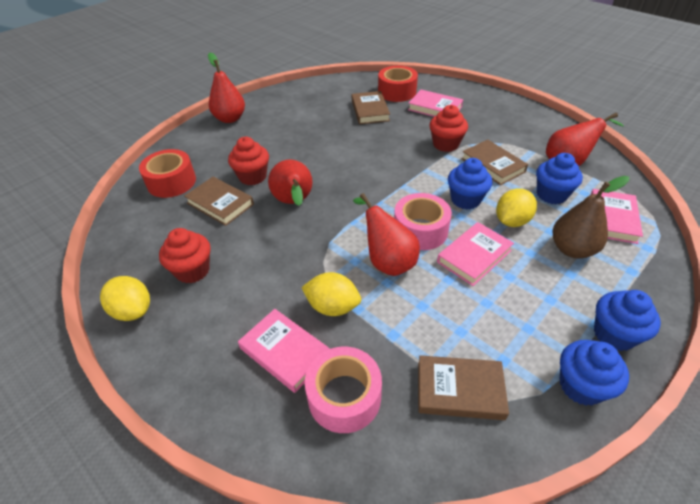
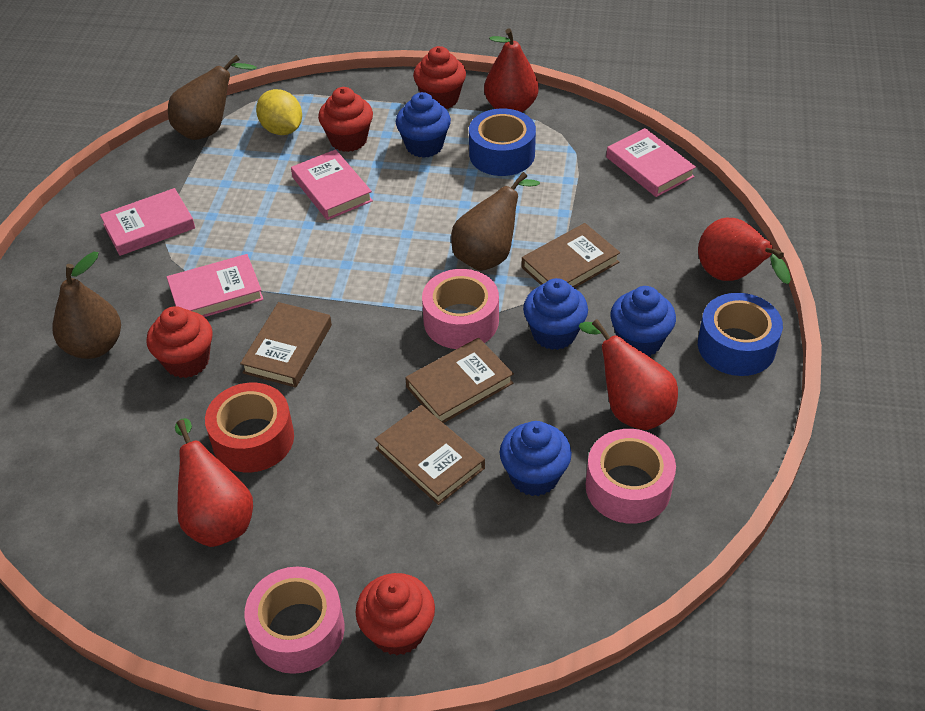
blue tape: 0 -> 2
brown pear: 1 -> 3
pink tape: 2 -> 3
red cupcake: 3 -> 4
red tape: 2 -> 1
yellow lemon: 3 -> 1

